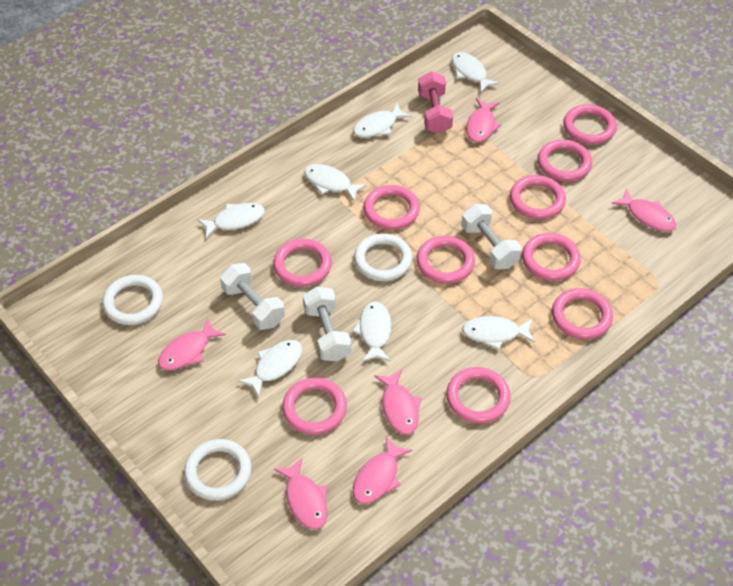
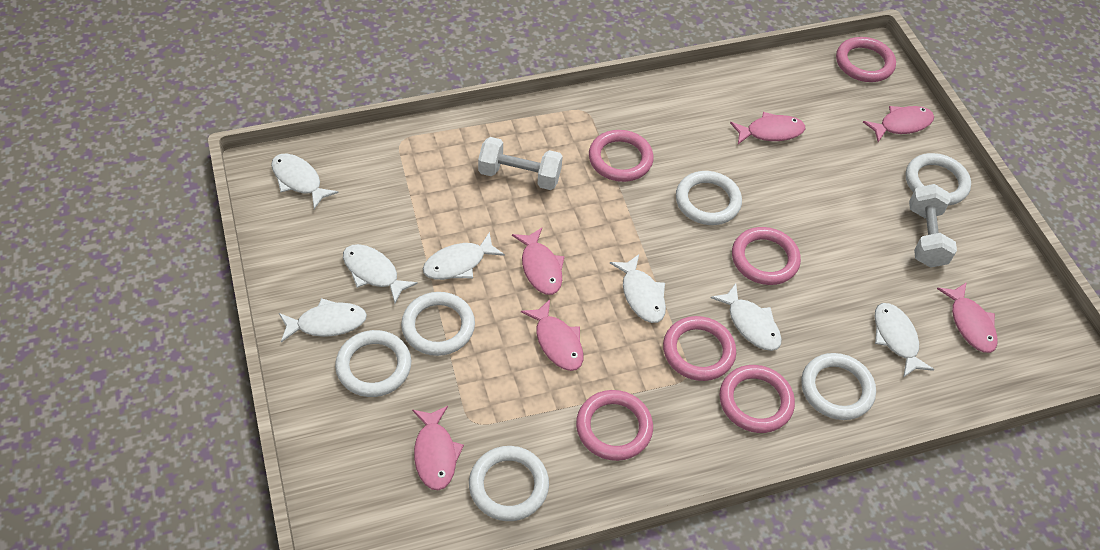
pink dumbbell: 1 -> 0
pink ring: 10 -> 6
white dumbbell: 3 -> 2
white ring: 3 -> 6

